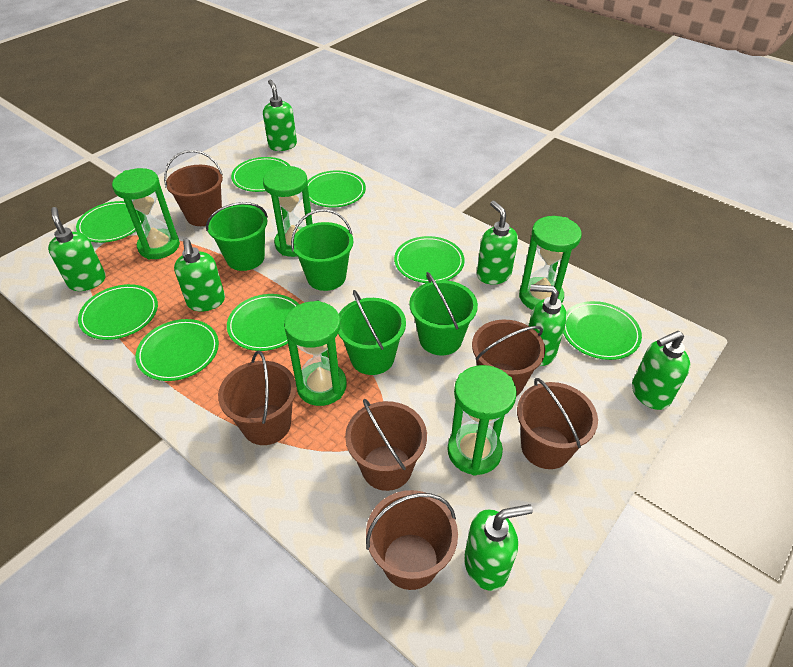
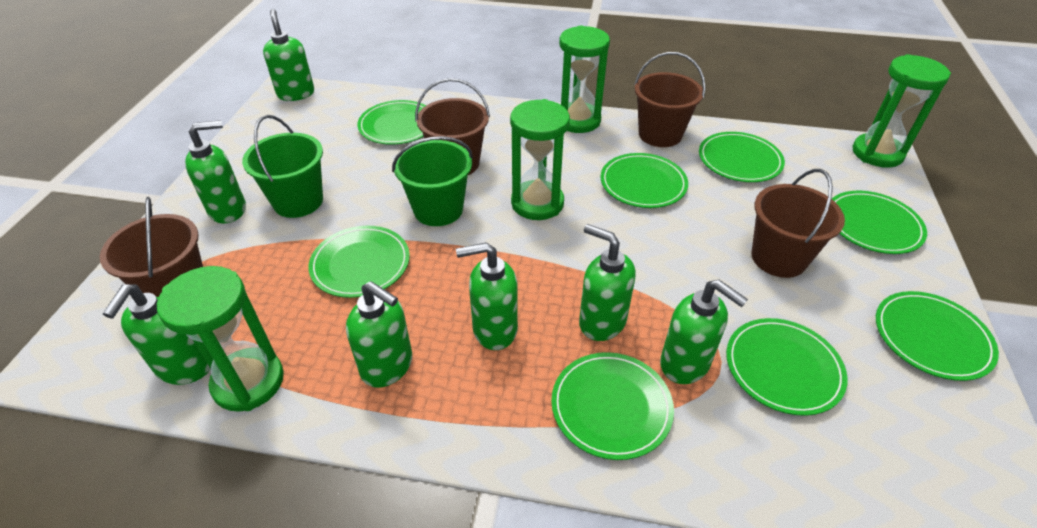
brown bucket: 6 -> 4
green bucket: 4 -> 2
green hourglass: 5 -> 4

